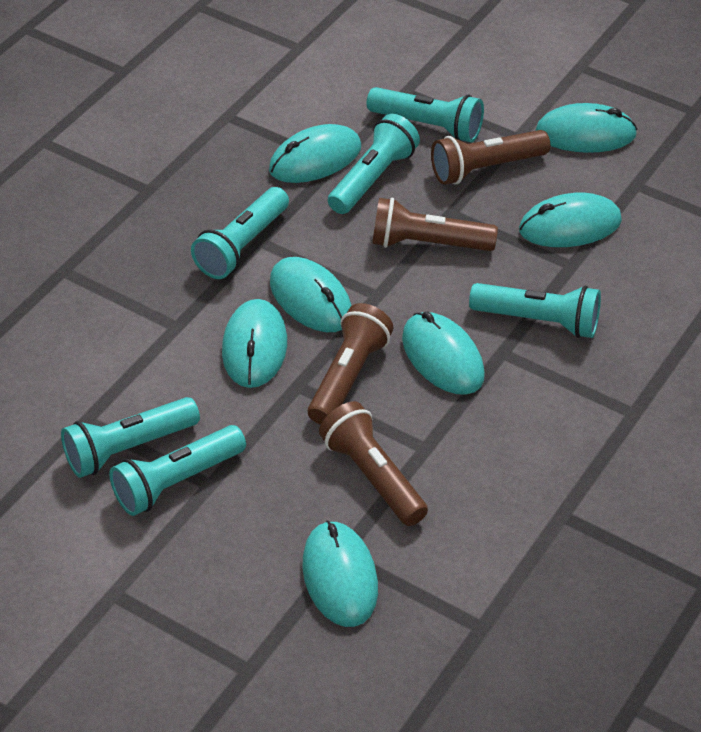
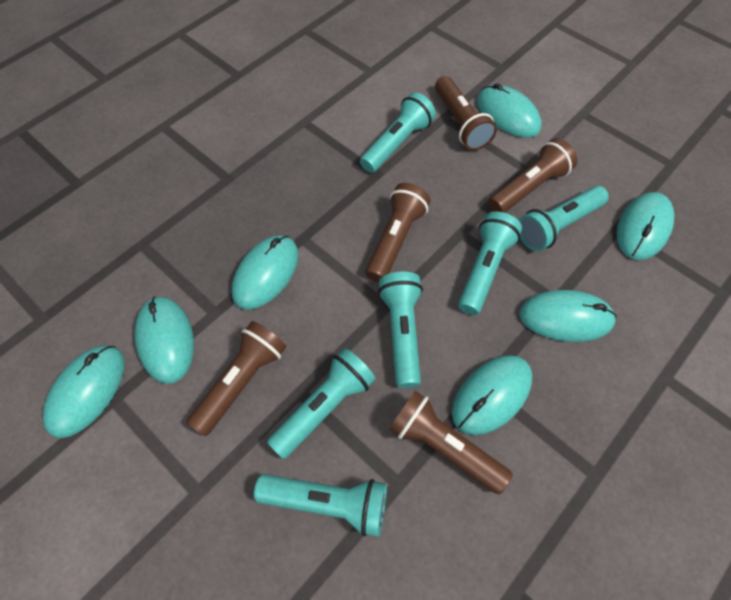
brown flashlight: 4 -> 5

